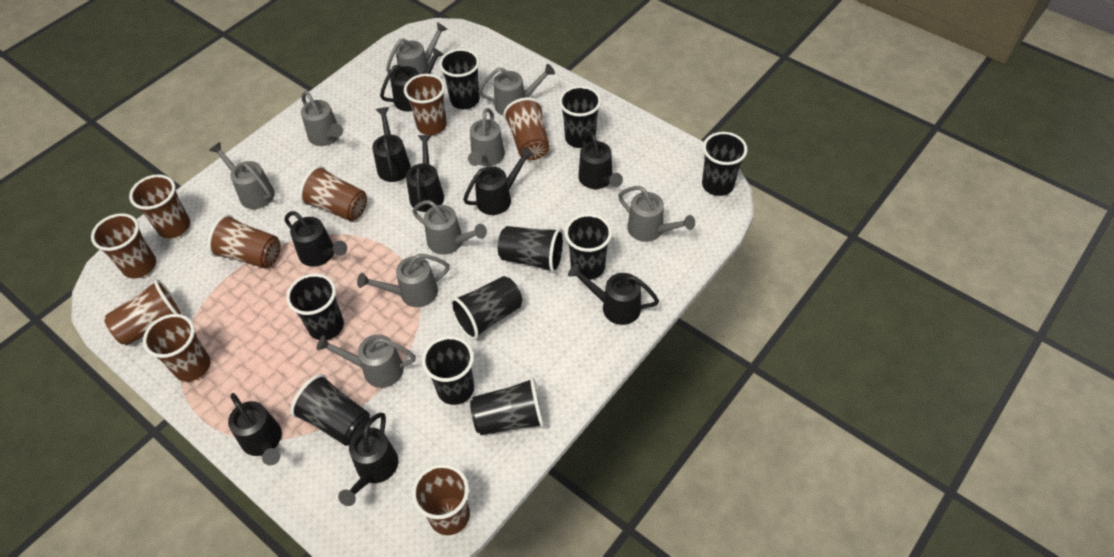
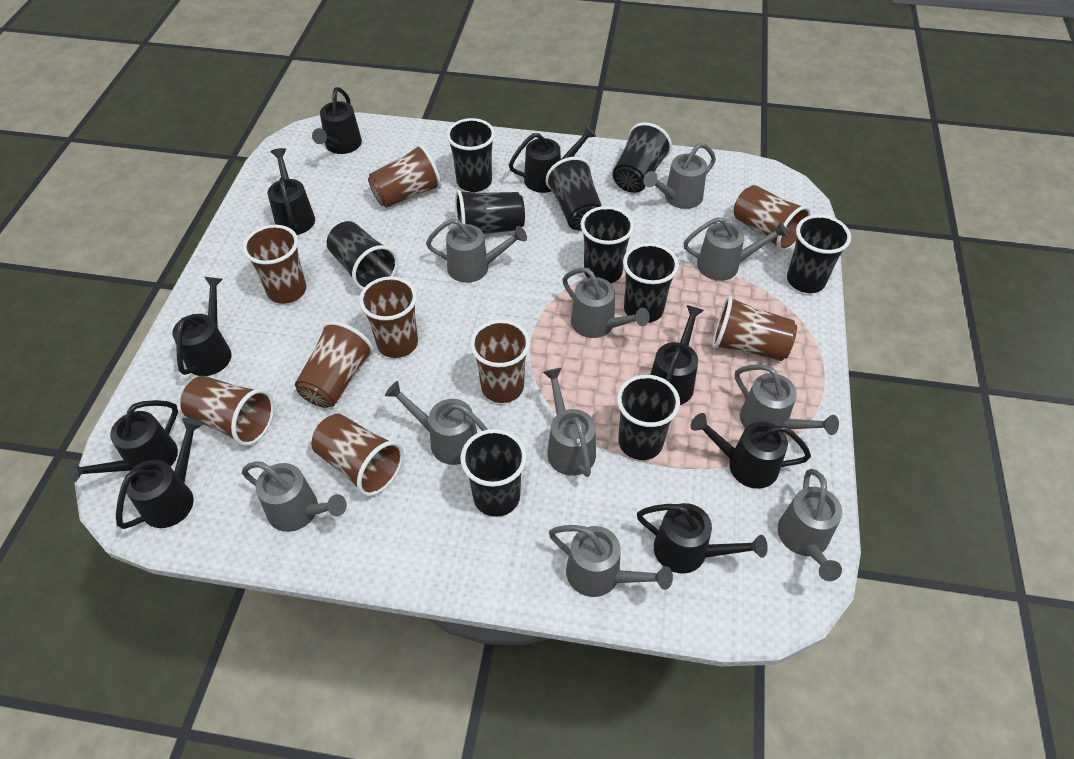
grey watering can: 9 -> 10

